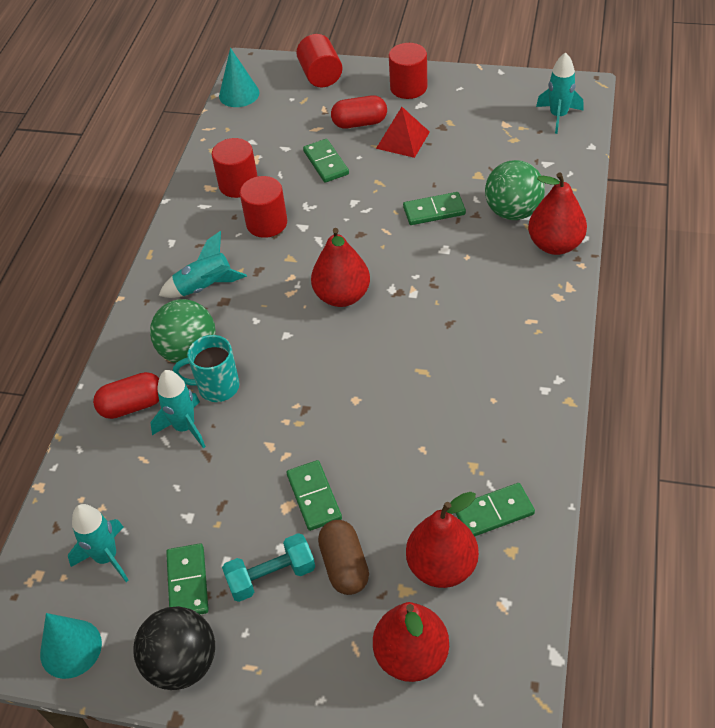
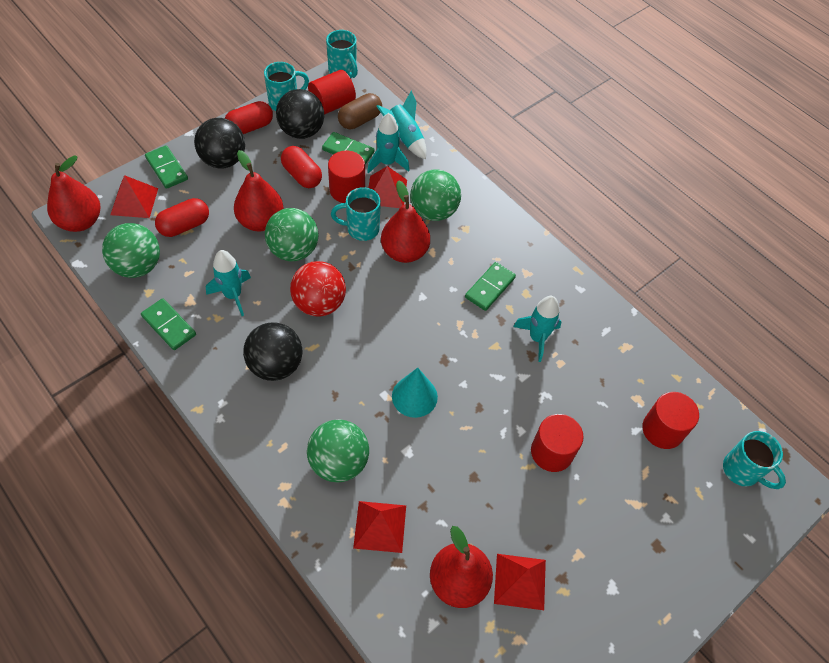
black ball: 1 -> 3
green ball: 2 -> 4
green domino: 5 -> 4
red ball: 0 -> 1
red capsule: 2 -> 3
red pyramid: 1 -> 4
turquoise cone: 2 -> 1
turquoise dumbbell: 1 -> 0
turquoise mug: 1 -> 4

